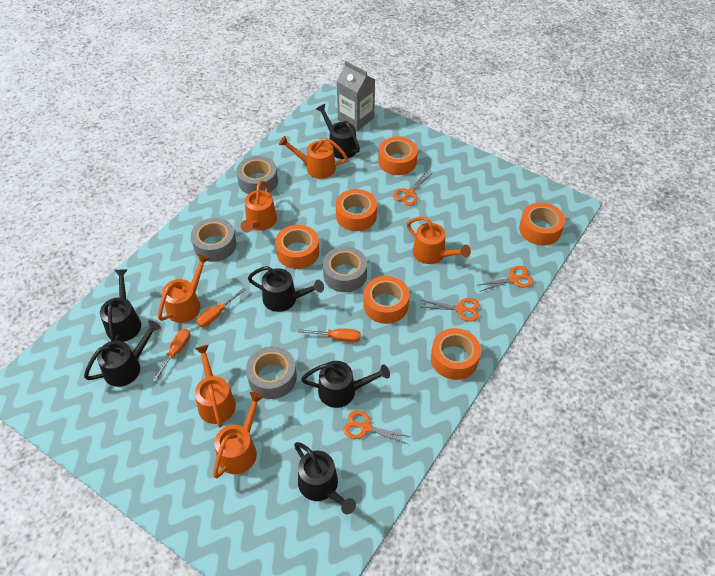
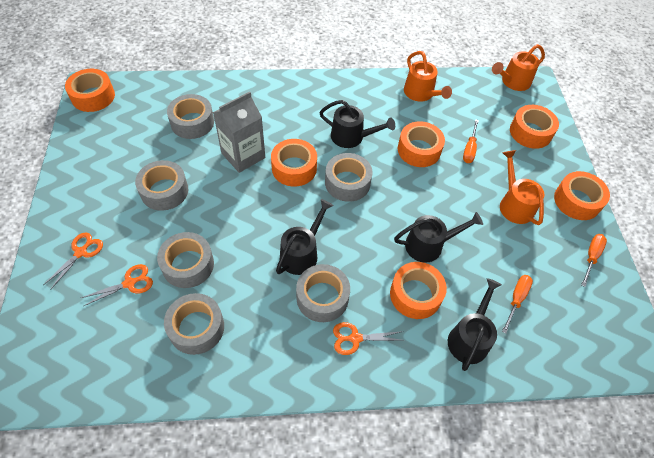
black watering can: 6 -> 4
grey tape: 4 -> 6
orange scissors: 4 -> 3
orange watering can: 6 -> 3

